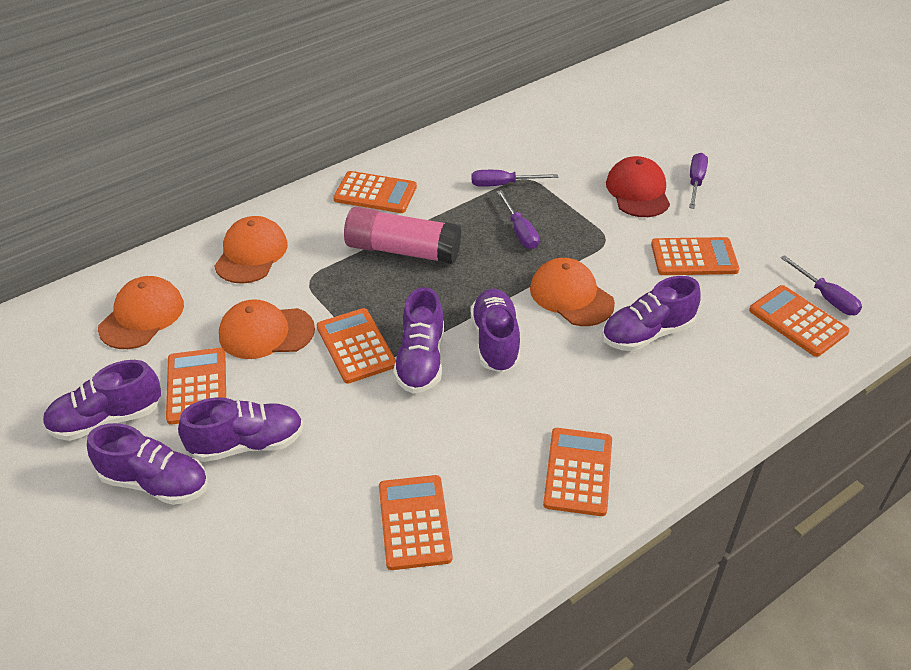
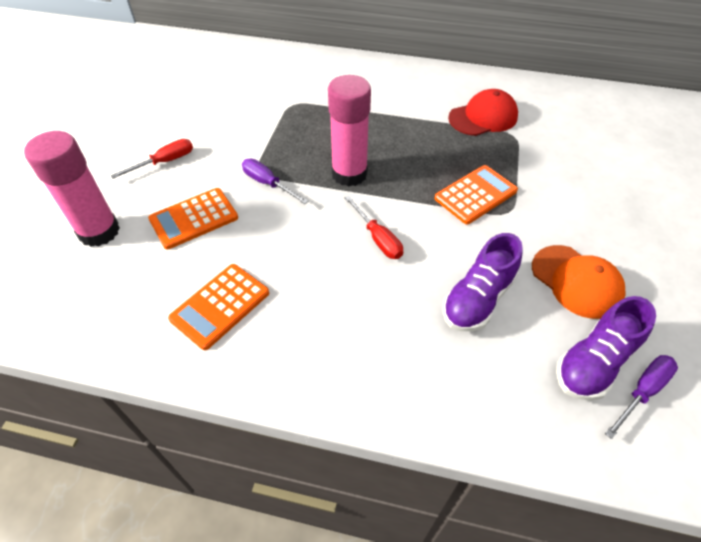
orange calculator: 7 -> 3
orange cap: 4 -> 1
pink glue stick: 1 -> 2
purple screwdriver: 4 -> 2
purple shoe: 6 -> 2
red screwdriver: 0 -> 2

